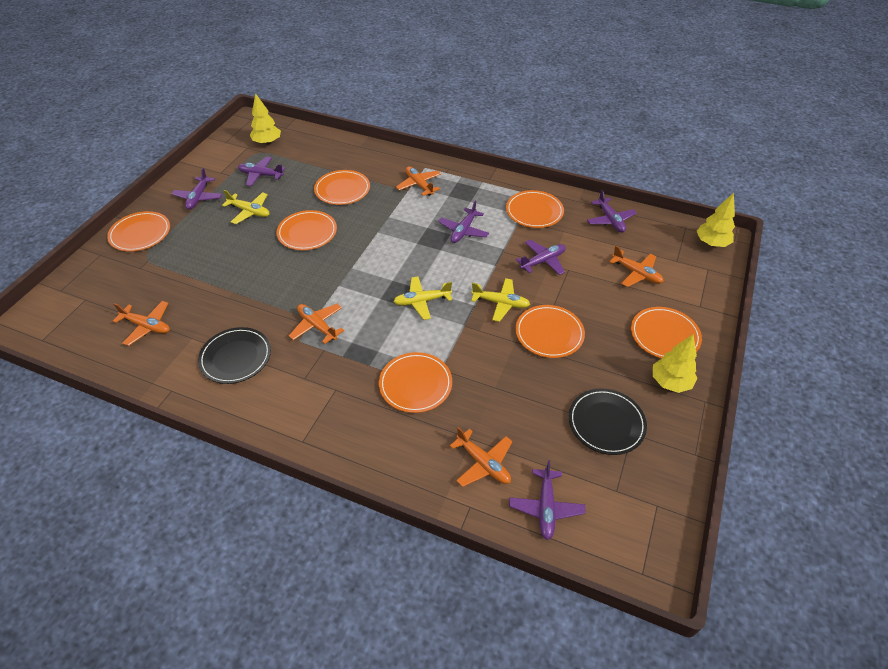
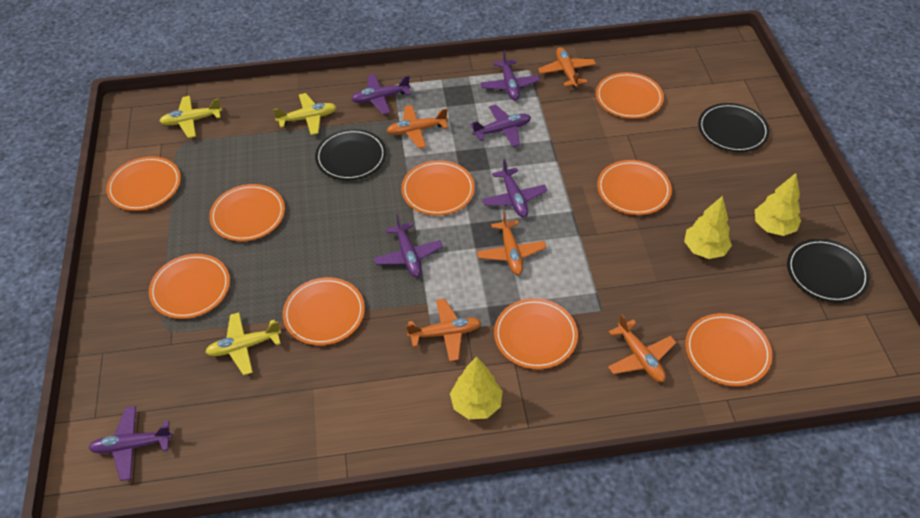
black plate: 2 -> 3
orange plate: 7 -> 9

